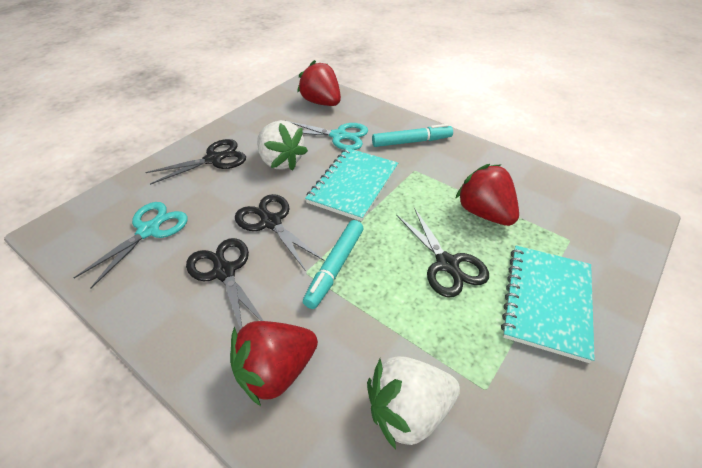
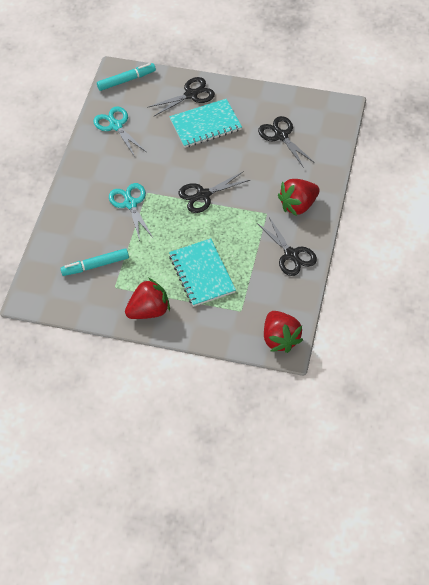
white strawberry: 2 -> 0

